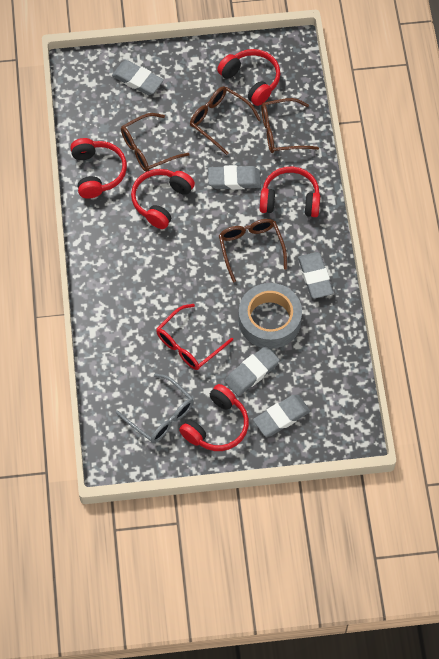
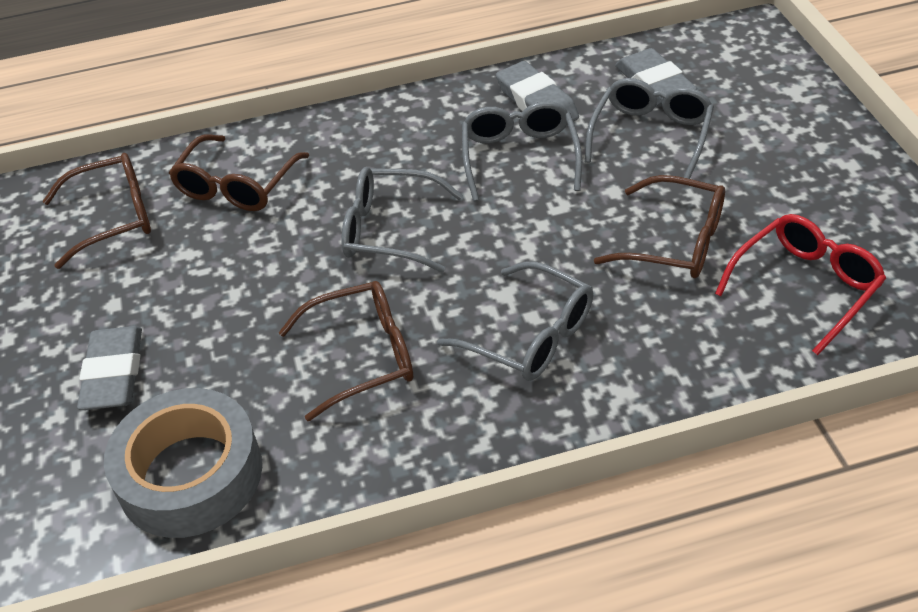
grey eraser: 5 -> 3
grey glasses: 1 -> 4
red headphones: 5 -> 0

